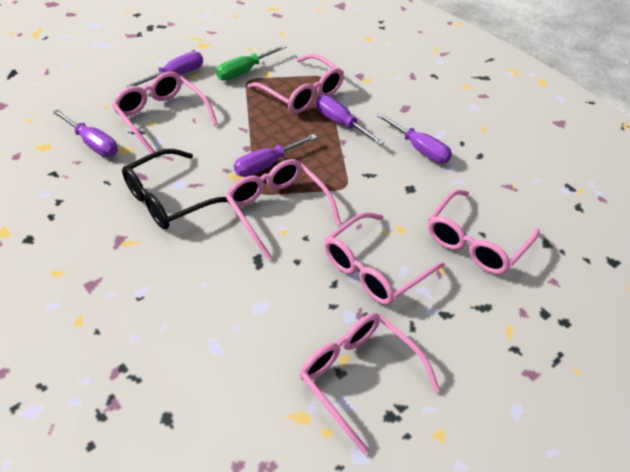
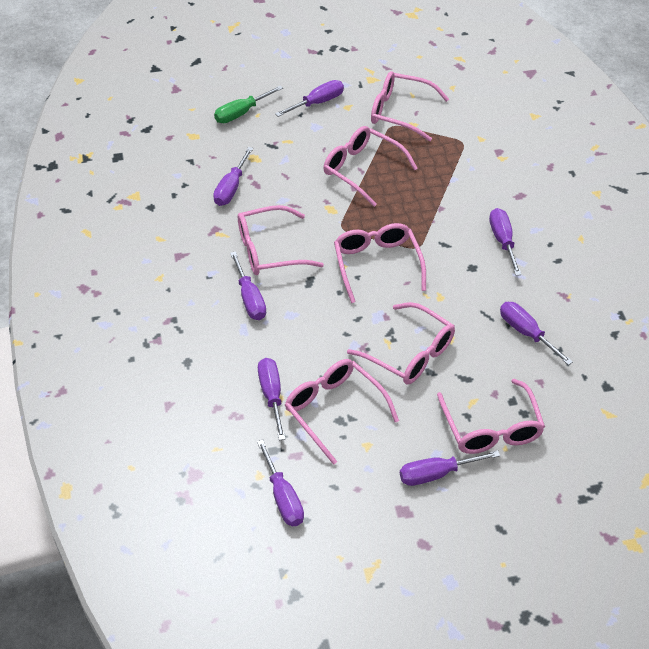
black glasses: 1 -> 0
pink glasses: 6 -> 7
purple screwdriver: 5 -> 8

